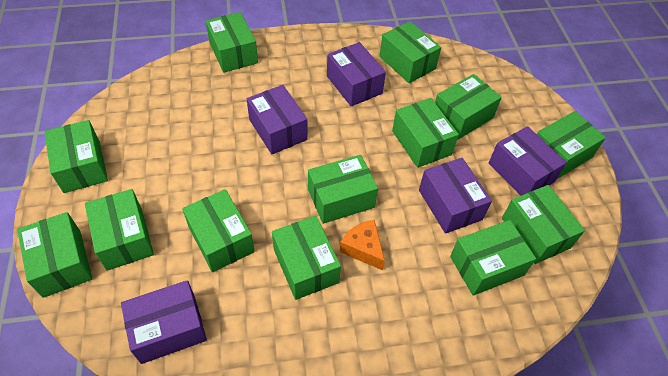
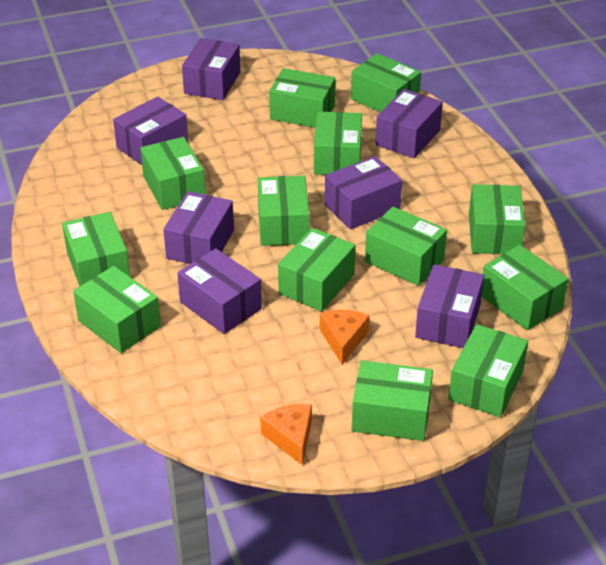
orange cheese: 1 -> 2
purple box: 5 -> 7

